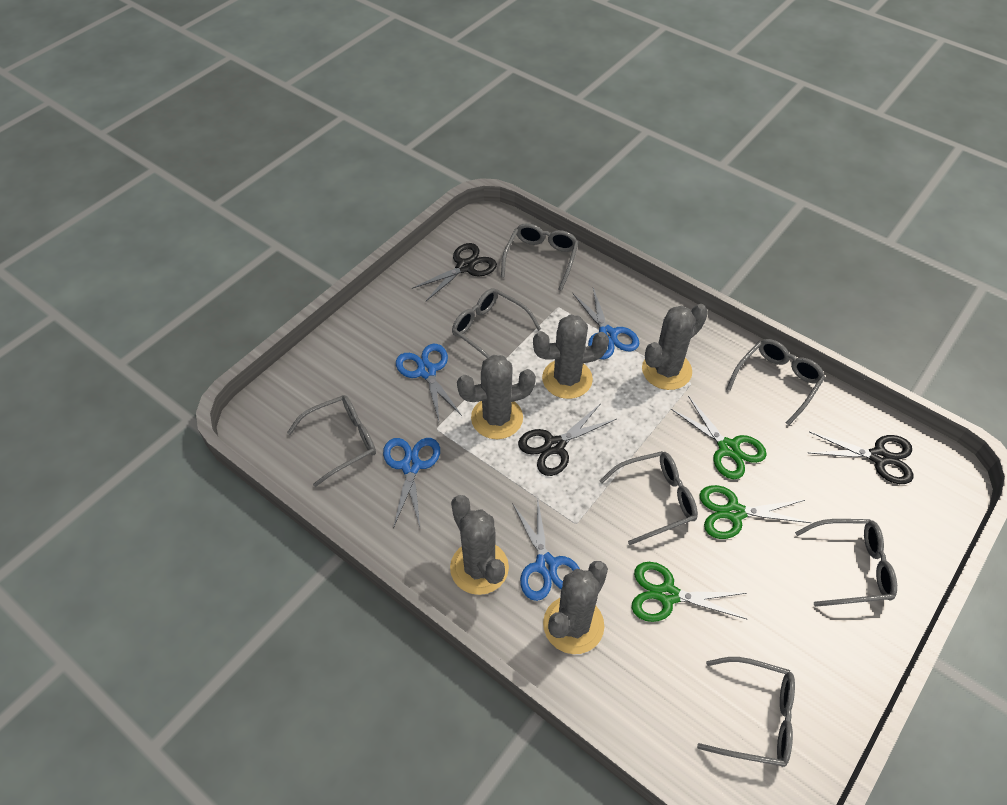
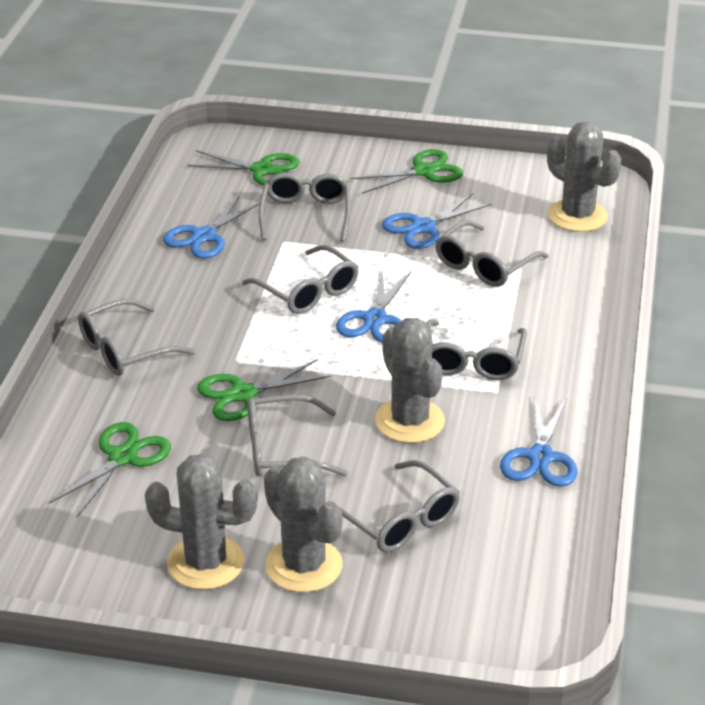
black scissors: 3 -> 0
green scissors: 3 -> 4
grey cactus: 5 -> 4

